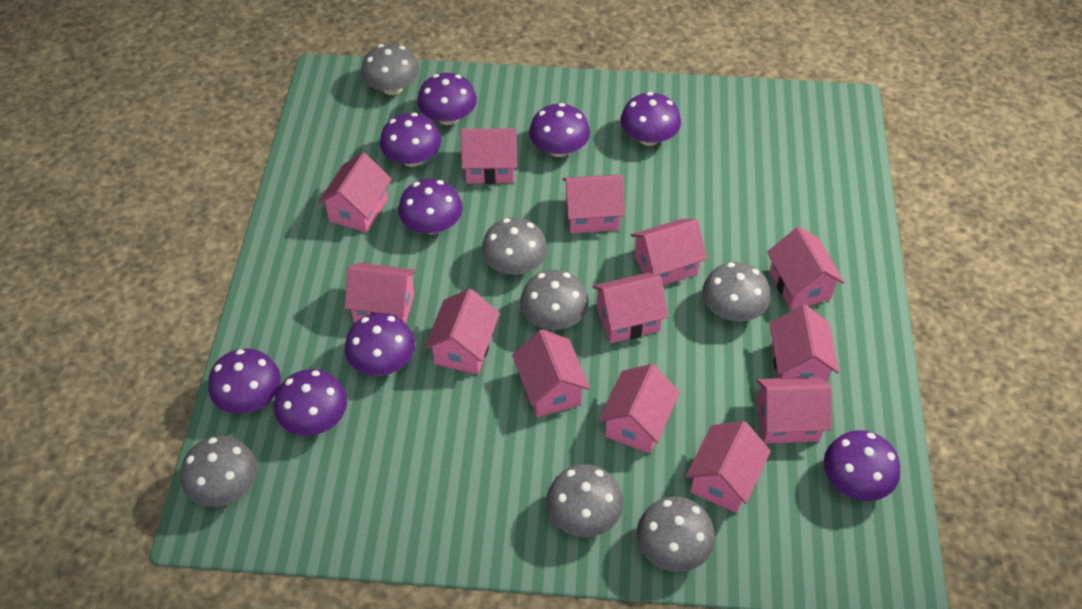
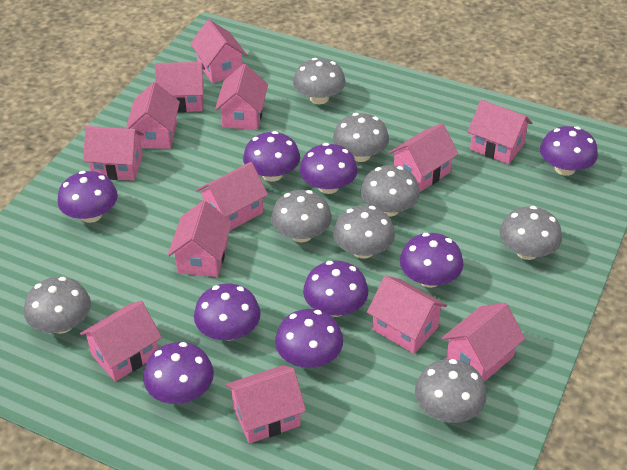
grey mushroom: 7 -> 8

